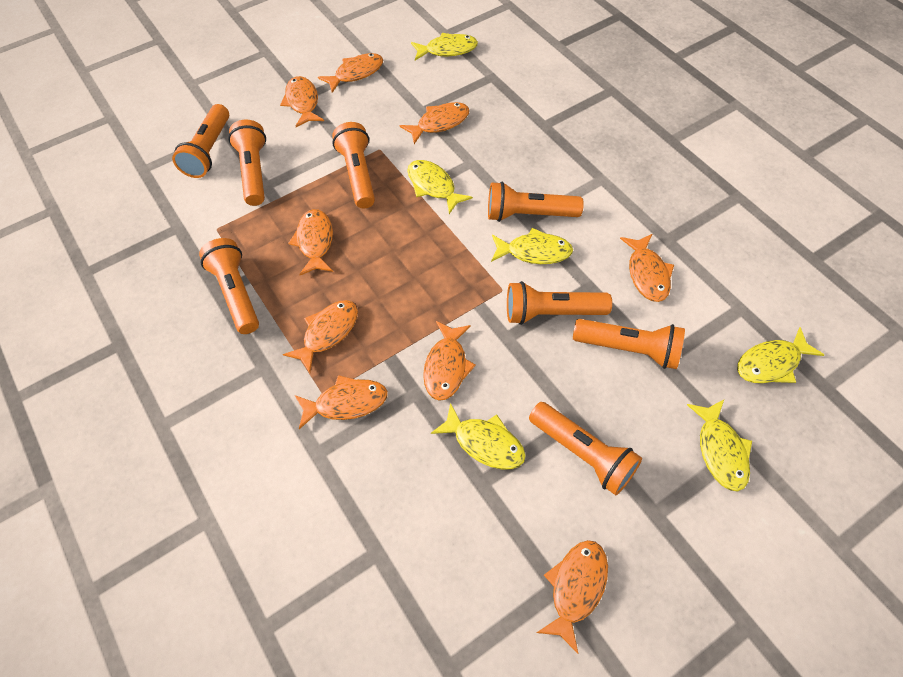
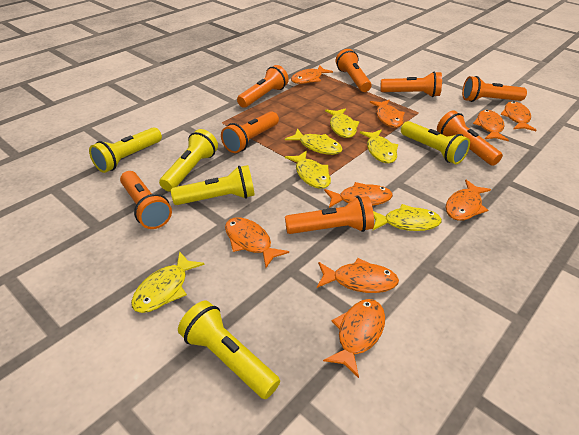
yellow flashlight: 0 -> 5

